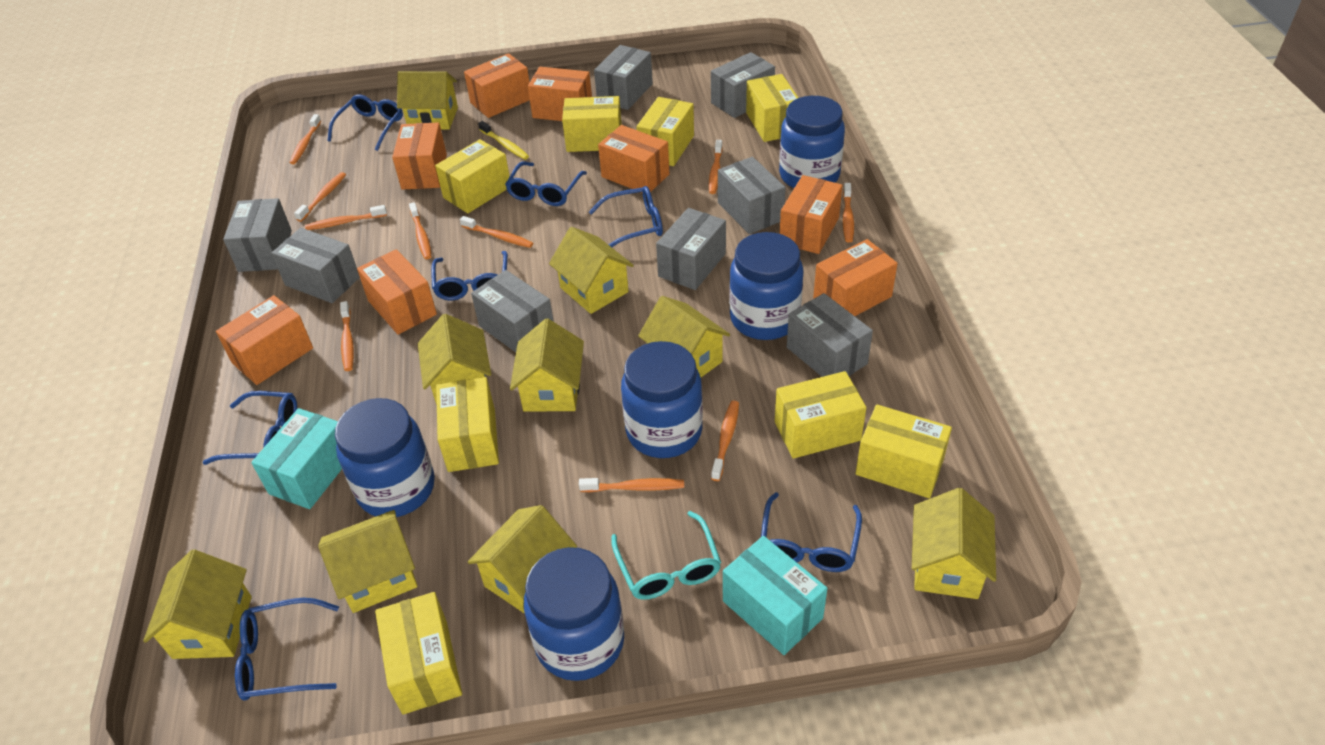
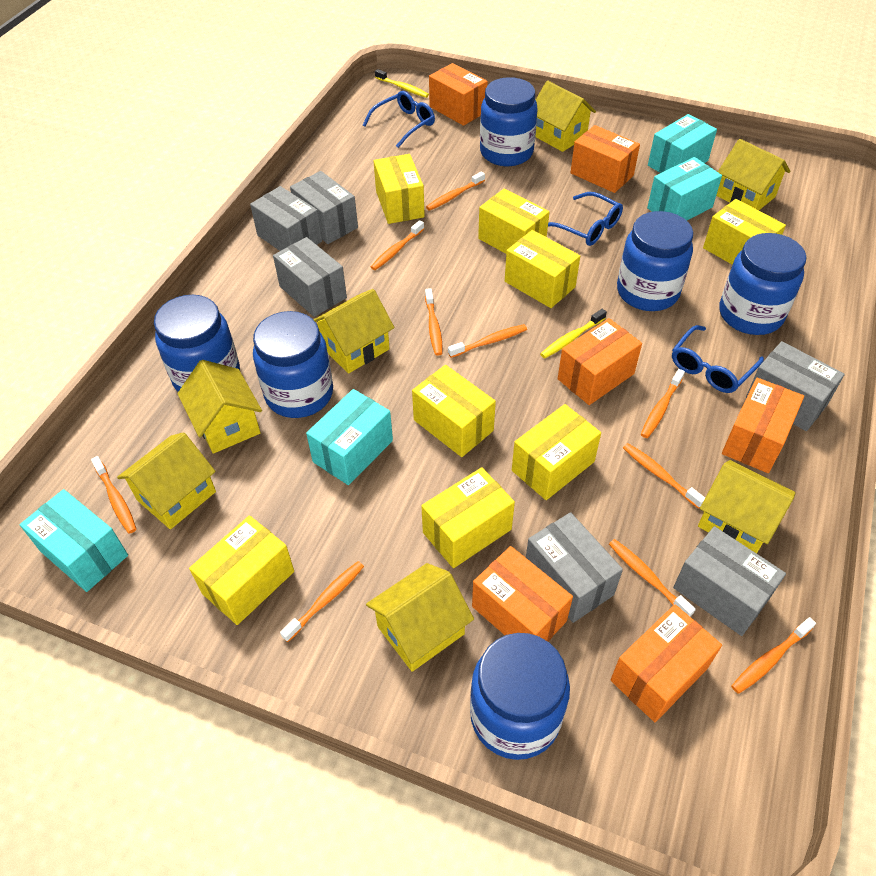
blue glasses: 7 -> 3
blue jar: 5 -> 6
grey box: 8 -> 6
orange box: 8 -> 6
turquoise box: 2 -> 4
turquoise glasses: 1 -> 0
yellow house: 9 -> 7
yellow toothbrush: 1 -> 2

